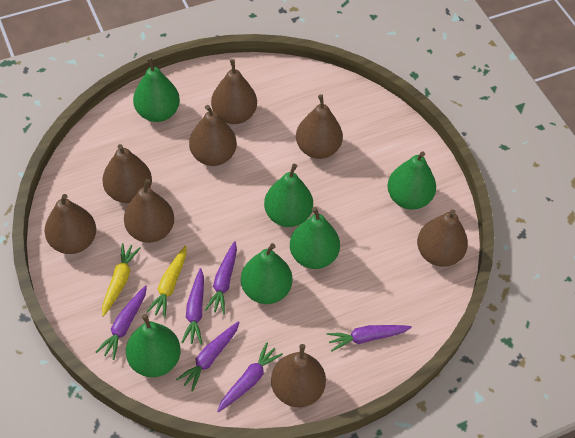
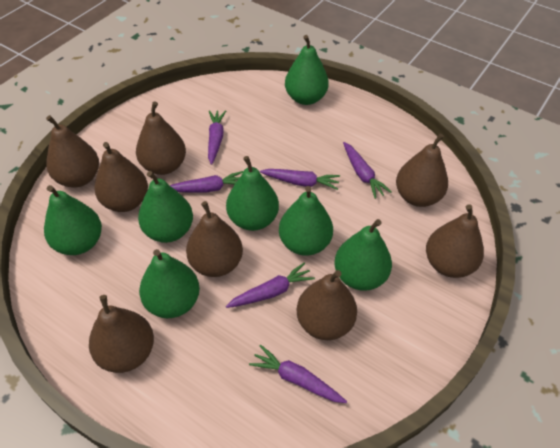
green pear: 6 -> 7
yellow carrot: 2 -> 0

